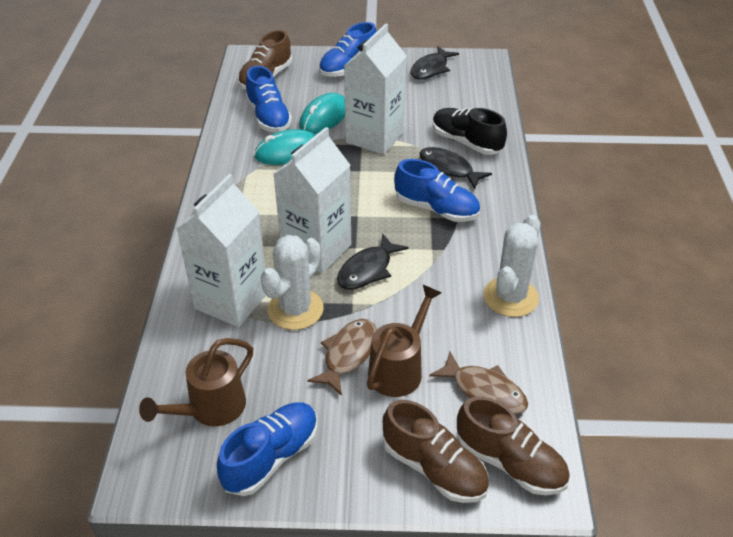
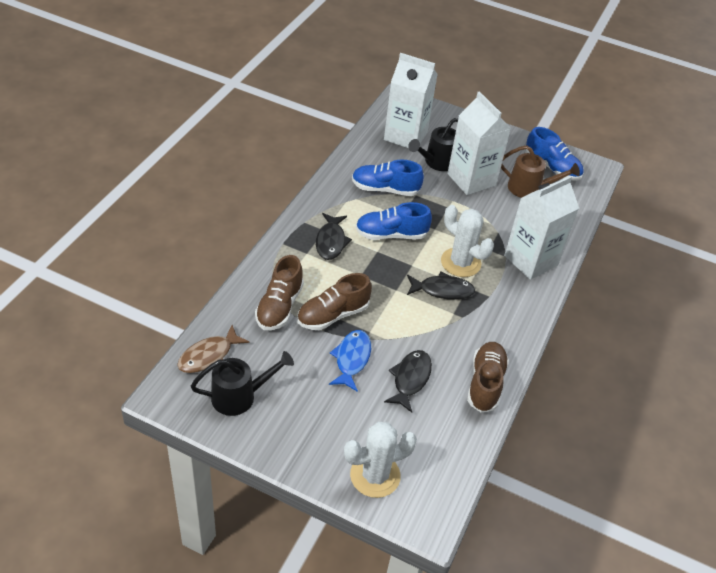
black shoe: 1 -> 0
black watering can: 0 -> 2
blue fish: 0 -> 1
blue shoe: 4 -> 3
brown fish: 2 -> 1
brown watering can: 2 -> 1
turquoise mouse: 2 -> 0

